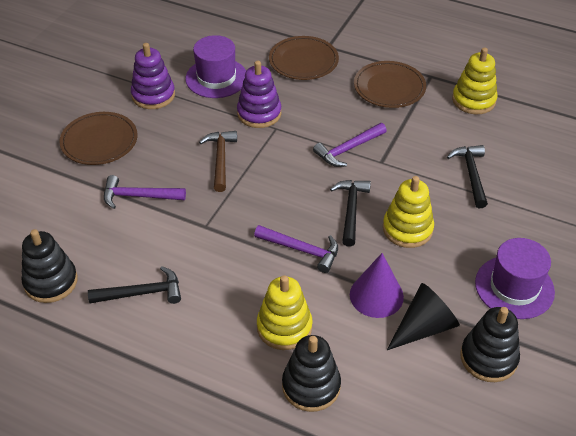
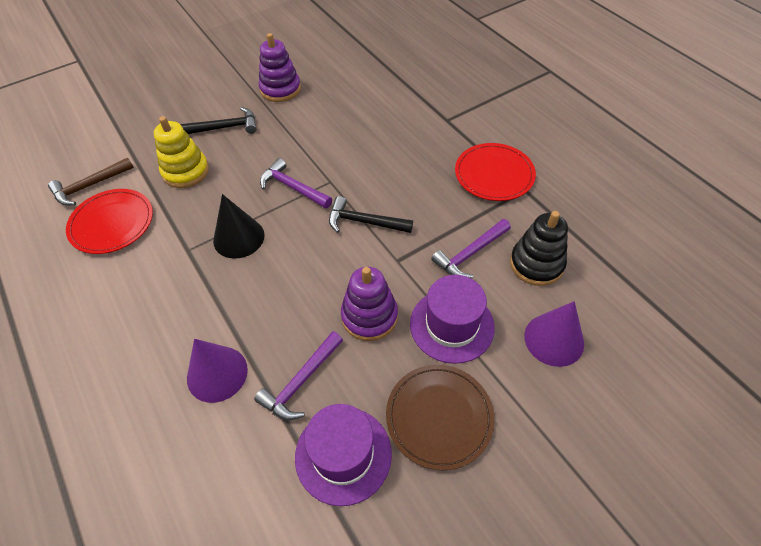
black hammer: 3 -> 2
black stacking toy: 3 -> 1
brown plate: 3 -> 1
purple cone: 1 -> 2
red plate: 0 -> 2
yellow stacking toy: 3 -> 1

